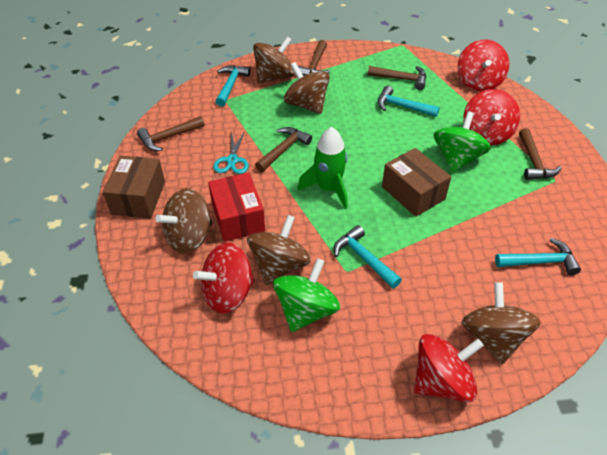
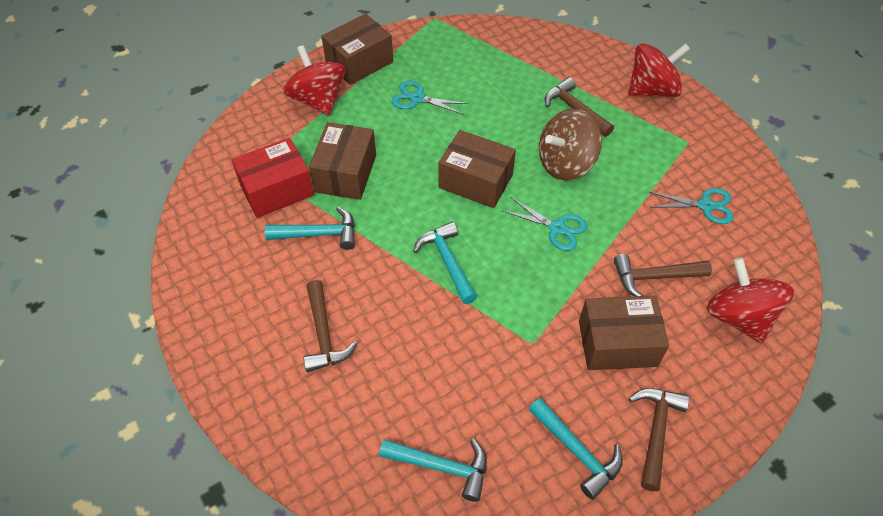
brown box: 2 -> 4
brown hammer: 5 -> 4
brown spinning top: 5 -> 1
green rocket: 1 -> 0
green spinning top: 2 -> 0
red spinning top: 4 -> 3
turquoise scissors: 1 -> 3

